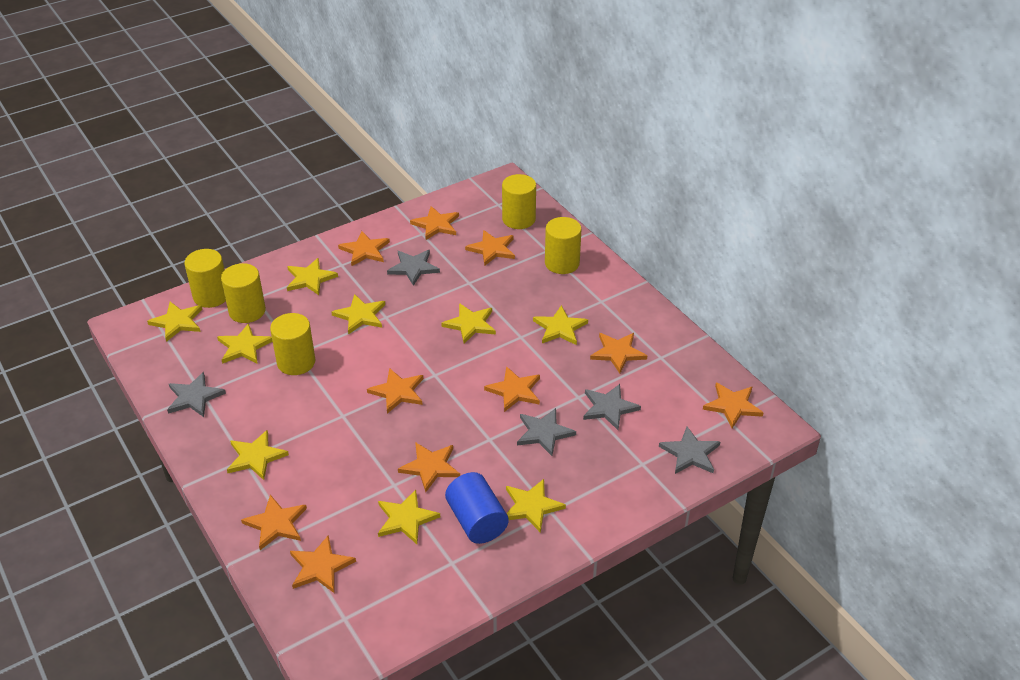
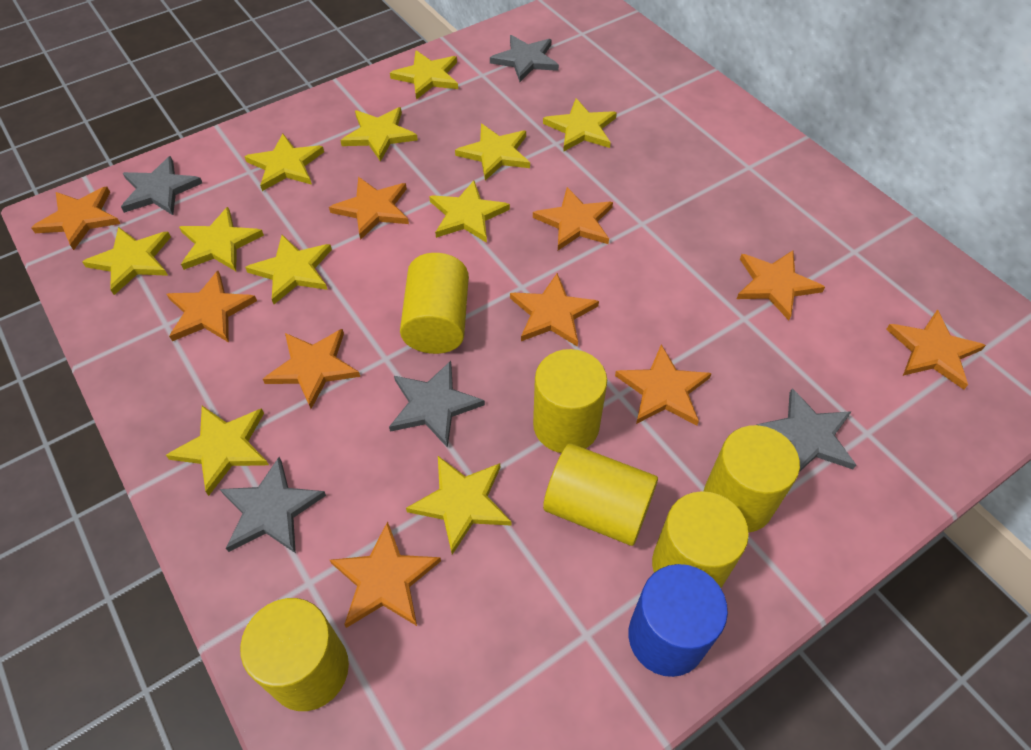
yellow cylinder: 5 -> 6
yellow star: 9 -> 11

